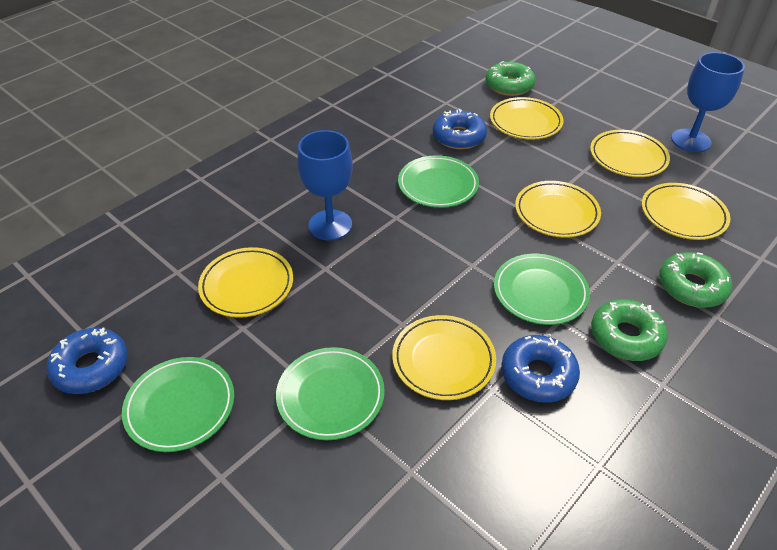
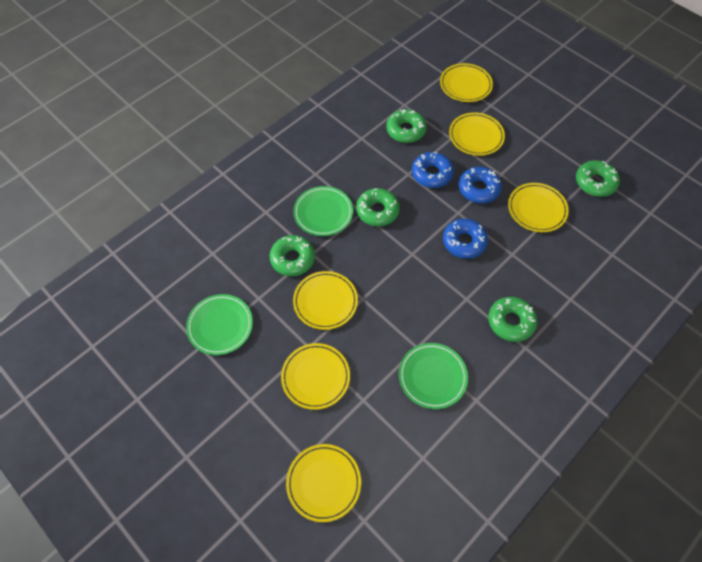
blue goblet: 2 -> 0
green donut: 3 -> 5
green plate: 4 -> 3

